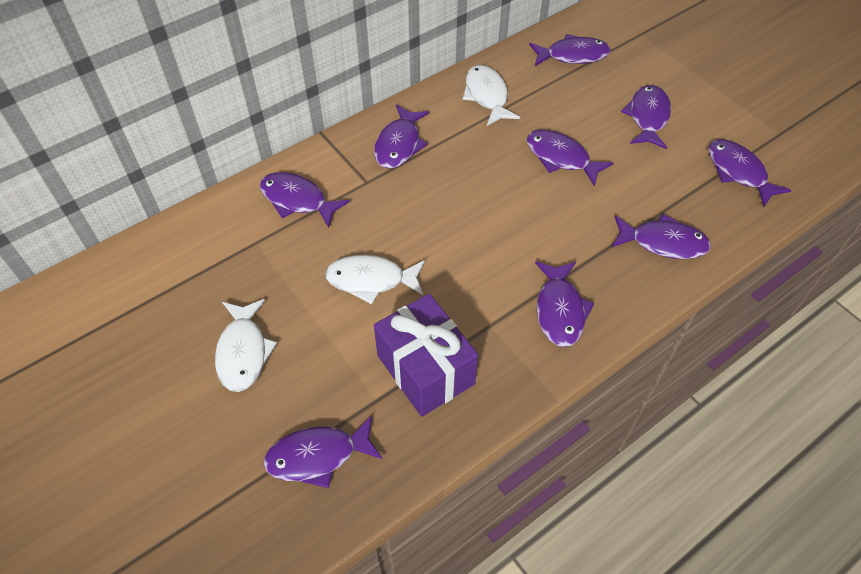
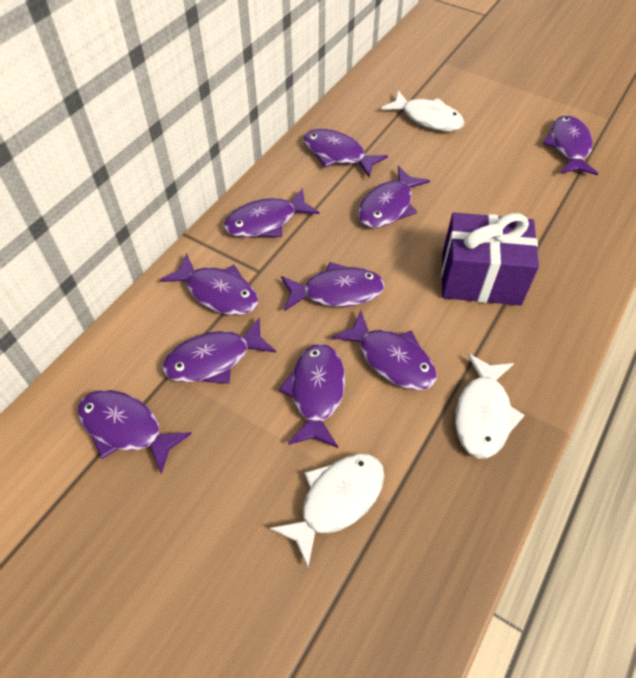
purple fish: 9 -> 10

